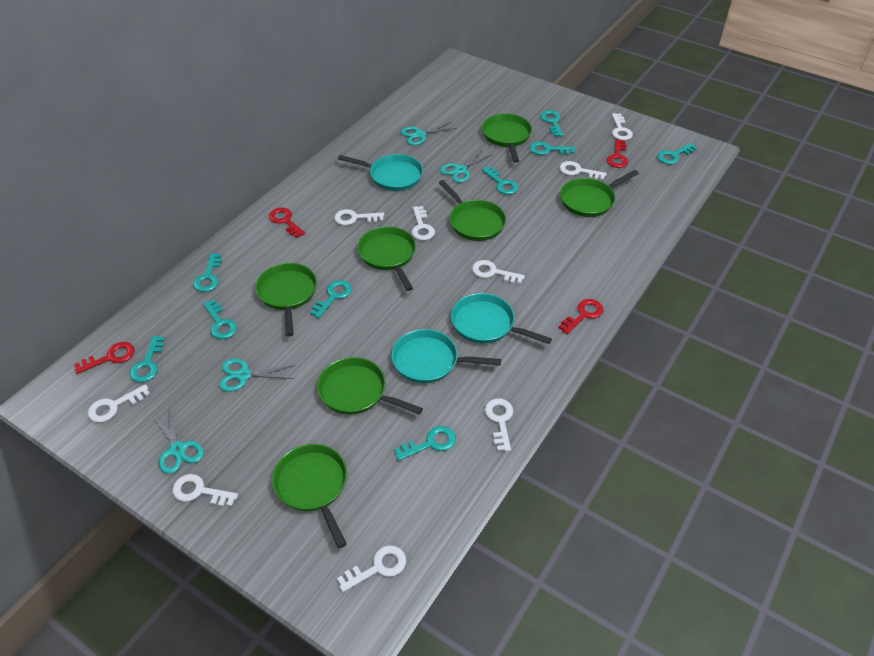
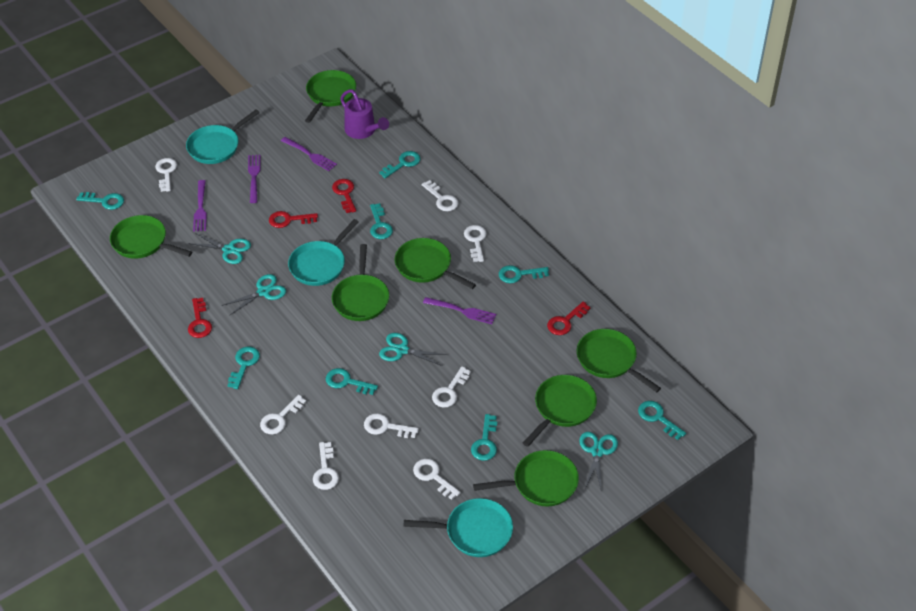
purple fork: 0 -> 4
purple watering can: 0 -> 1
turquoise key: 9 -> 8
white key: 9 -> 8

